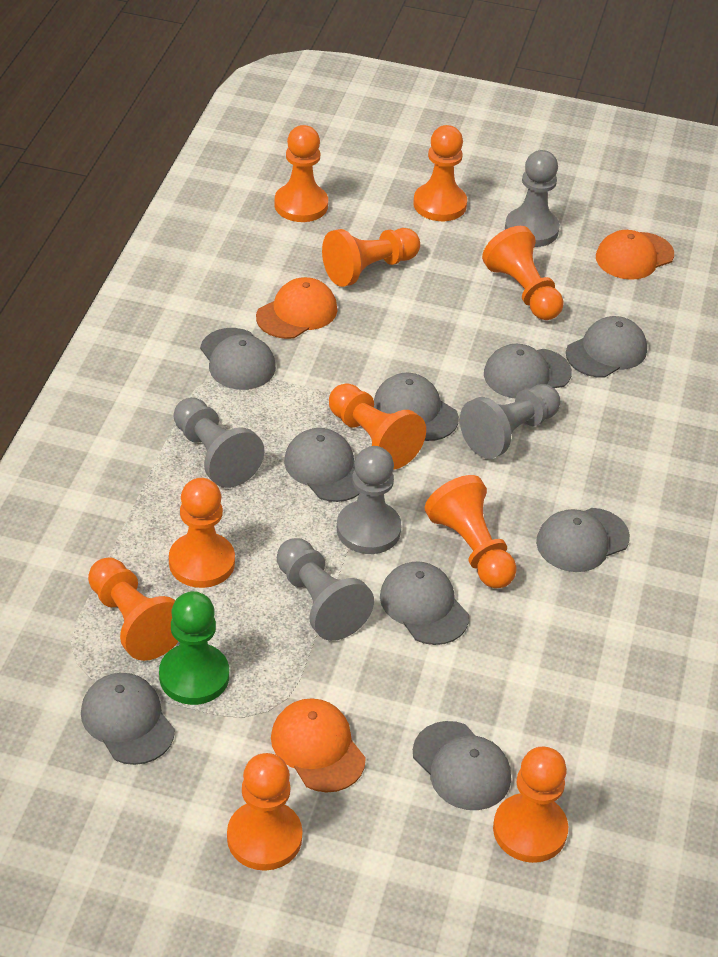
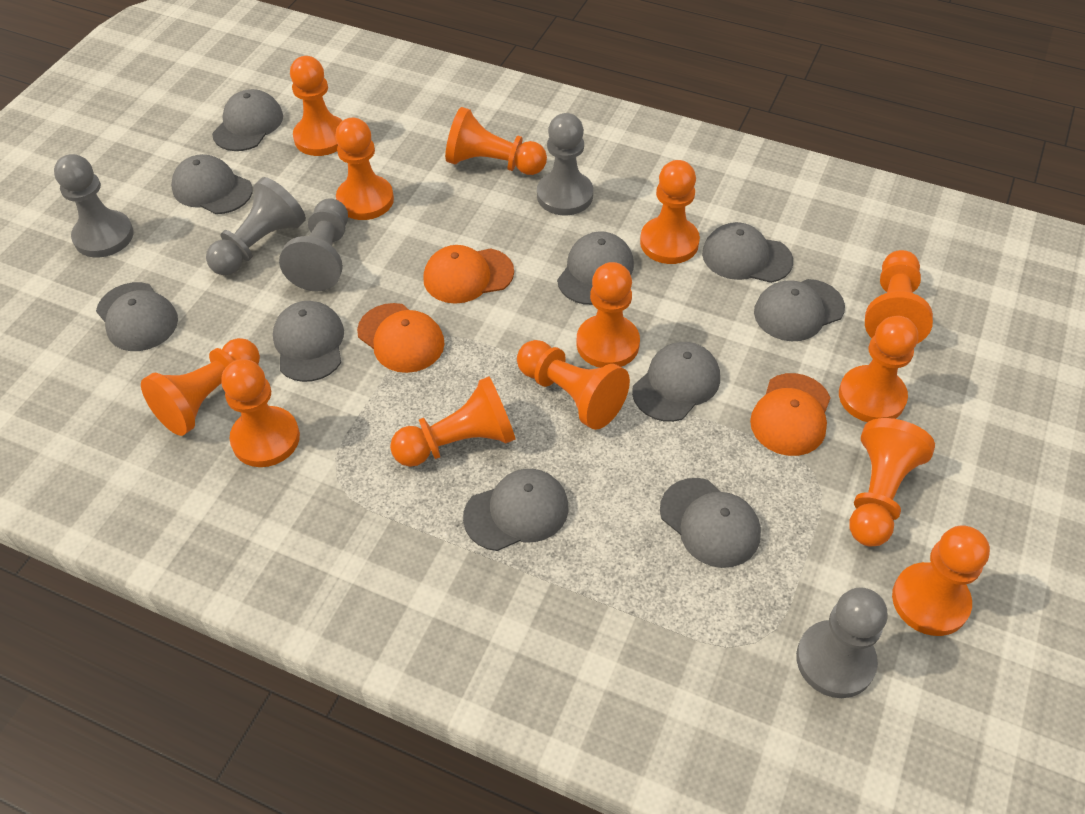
green pawn: 1 -> 0
grey cap: 9 -> 10
orange pawn: 10 -> 13

